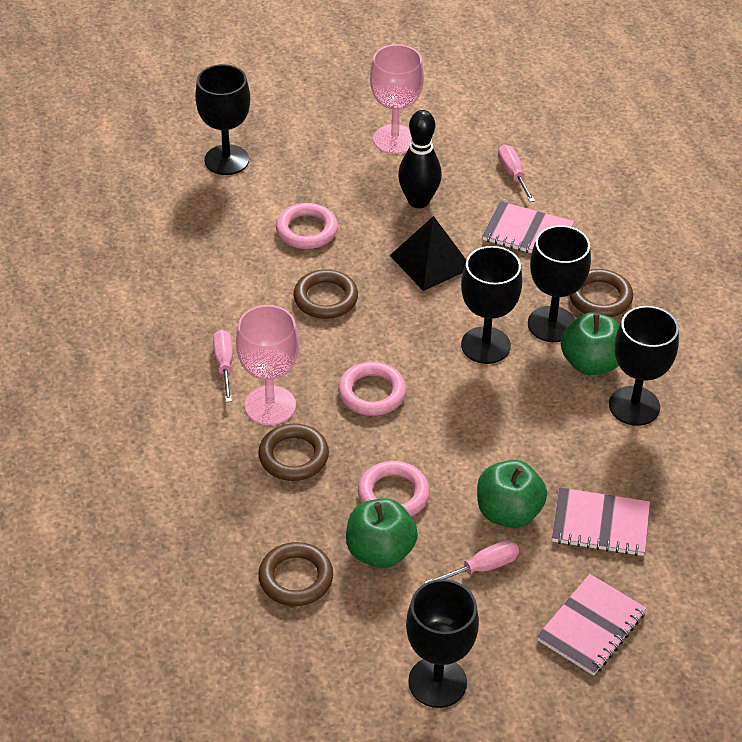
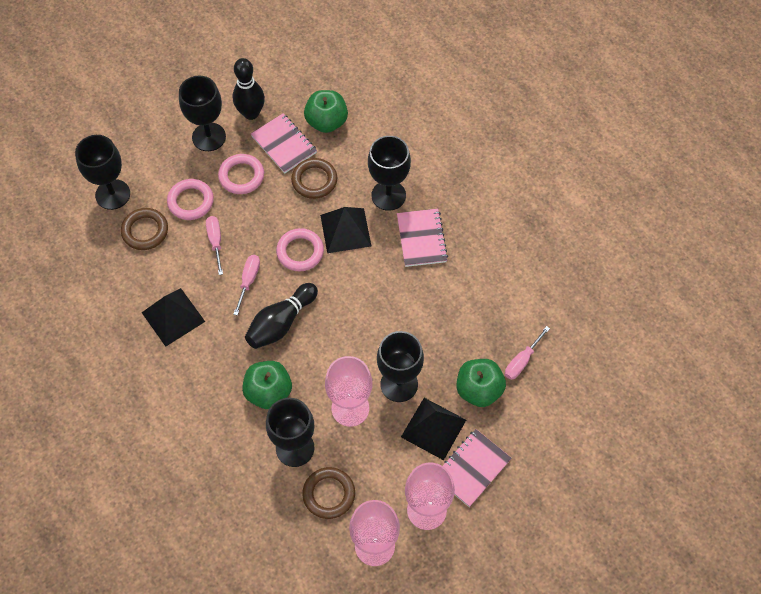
black bowling pin: 1 -> 2
black pyramid: 1 -> 3
brown ring: 4 -> 3
pink goblet: 2 -> 3

